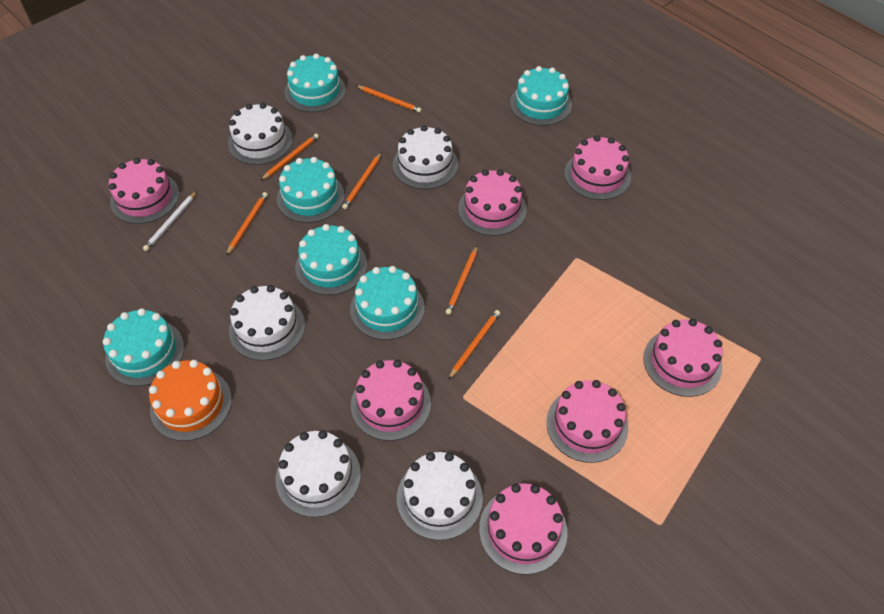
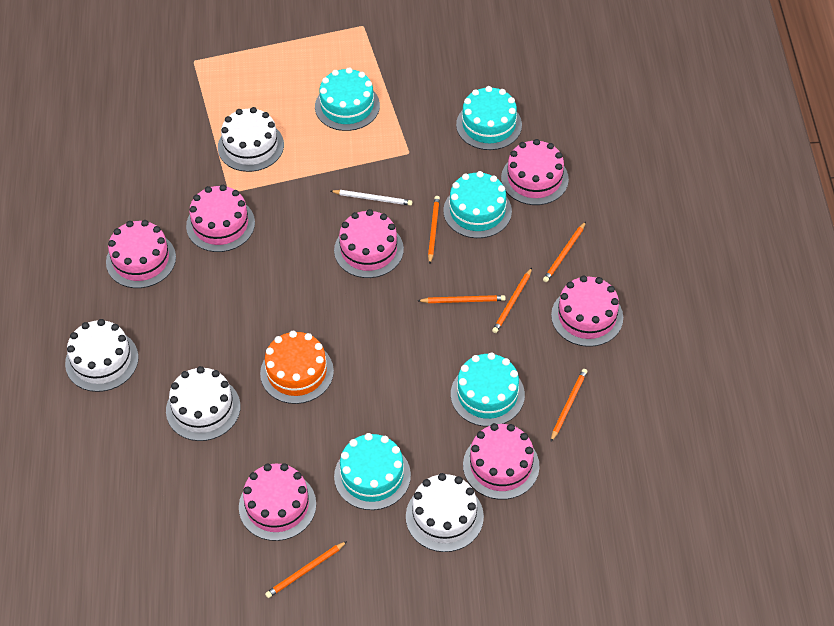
turquoise cake: 6 -> 5
white cake: 5 -> 4

